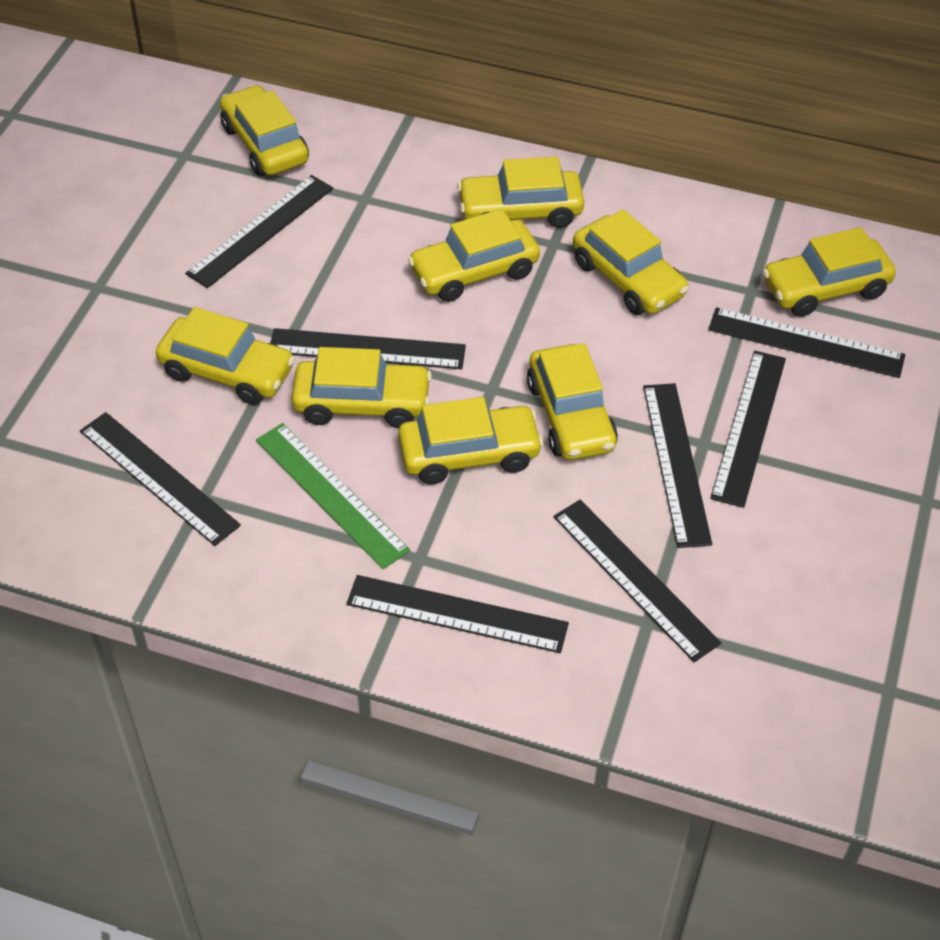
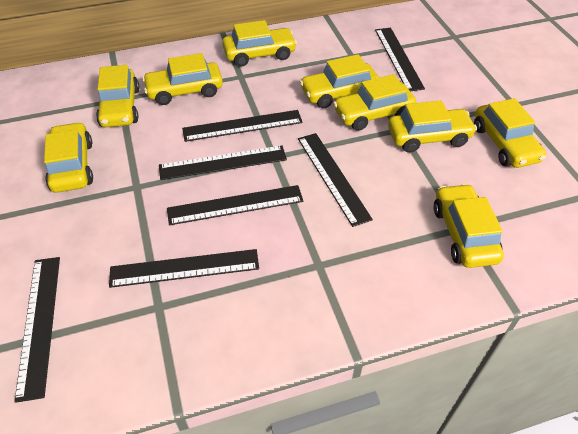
black ruler: 8 -> 7
green ruler: 1 -> 0

